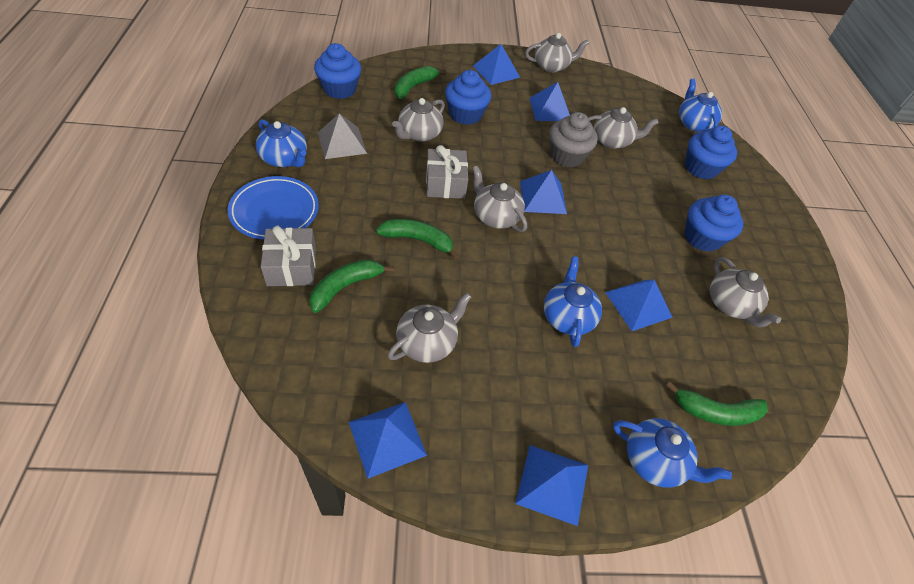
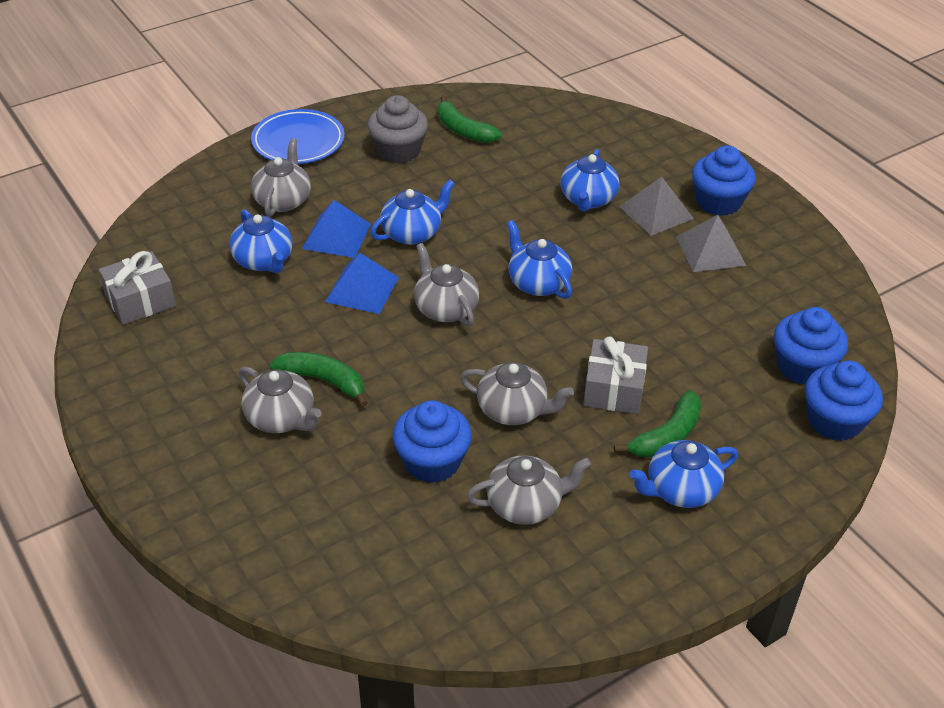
blue pyramid: 6 -> 2
blue teapot: 4 -> 5
green banana: 4 -> 3
grey pyramid: 1 -> 2
grey teapot: 6 -> 5

